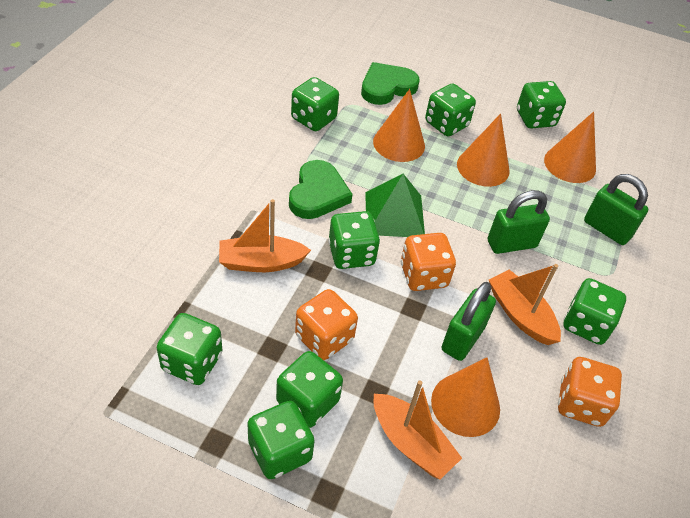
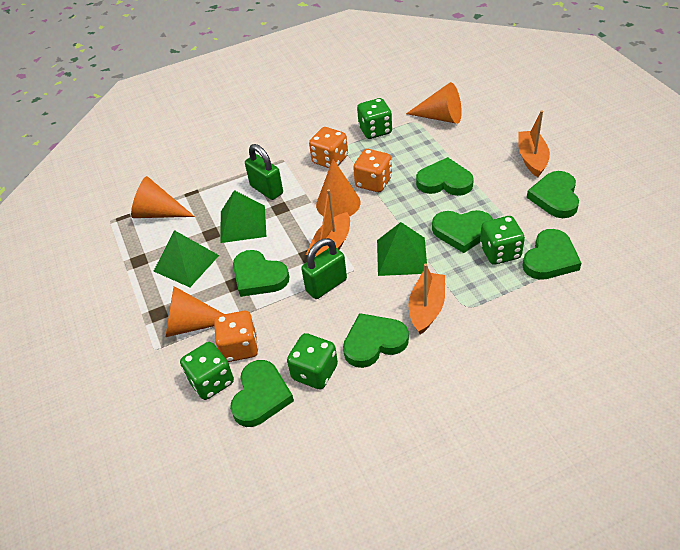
green dice: 8 -> 4
green heart: 2 -> 7
green padlock: 3 -> 2
green pyramid: 1 -> 3

